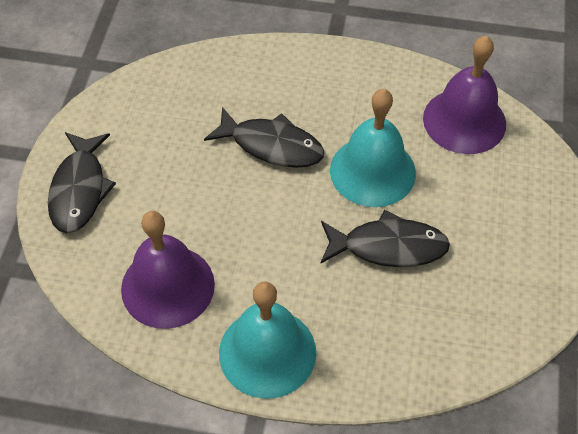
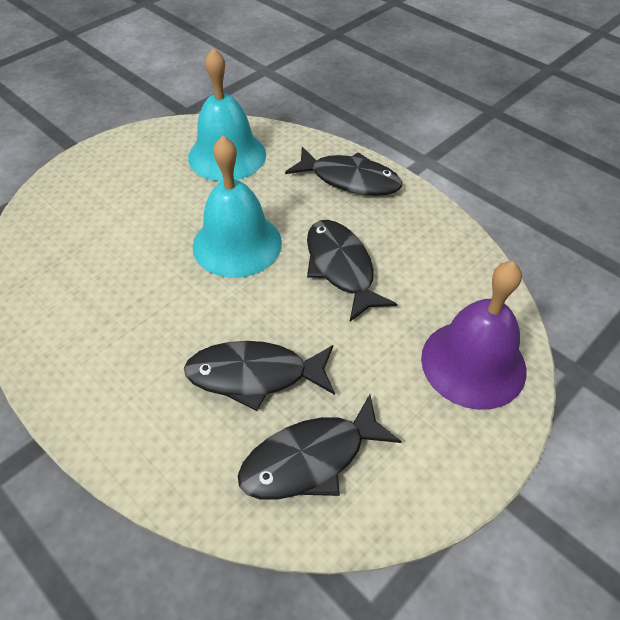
black fish: 3 -> 4
purple bell: 2 -> 1

